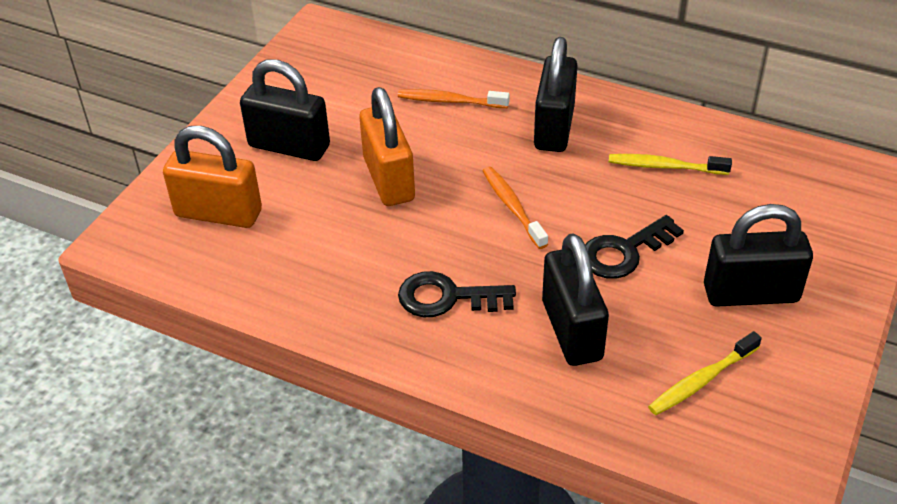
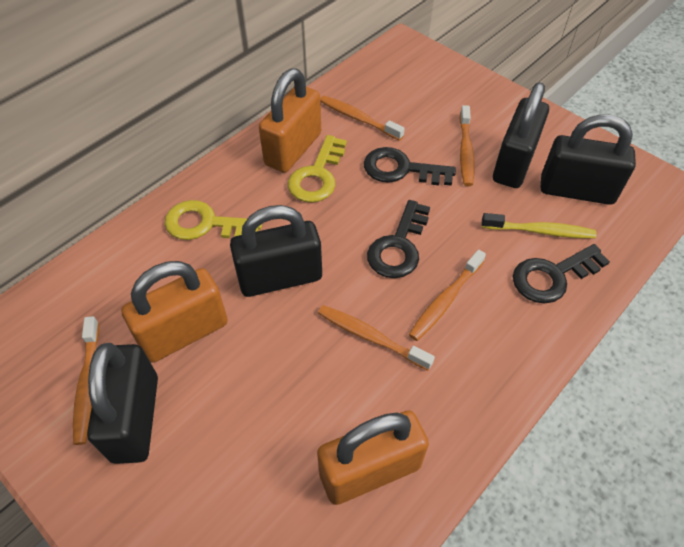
black key: 2 -> 3
orange padlock: 2 -> 3
orange toothbrush: 2 -> 5
yellow key: 0 -> 2
yellow toothbrush: 2 -> 1

